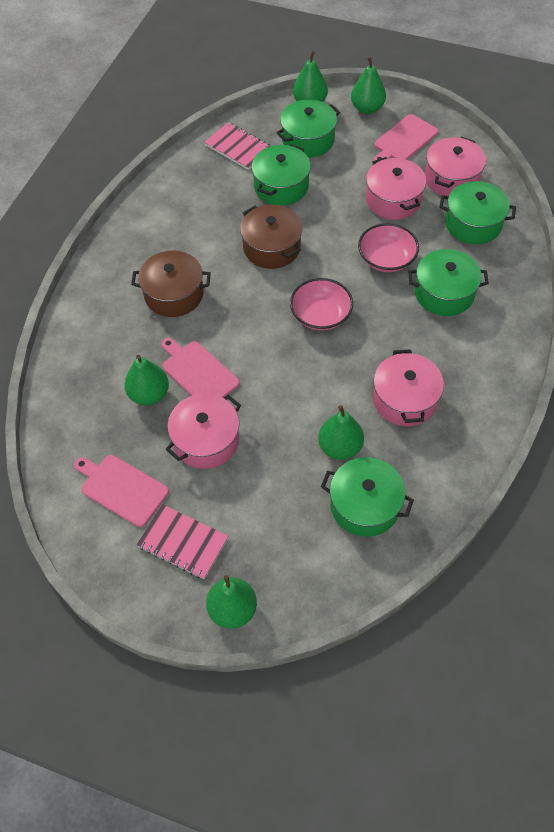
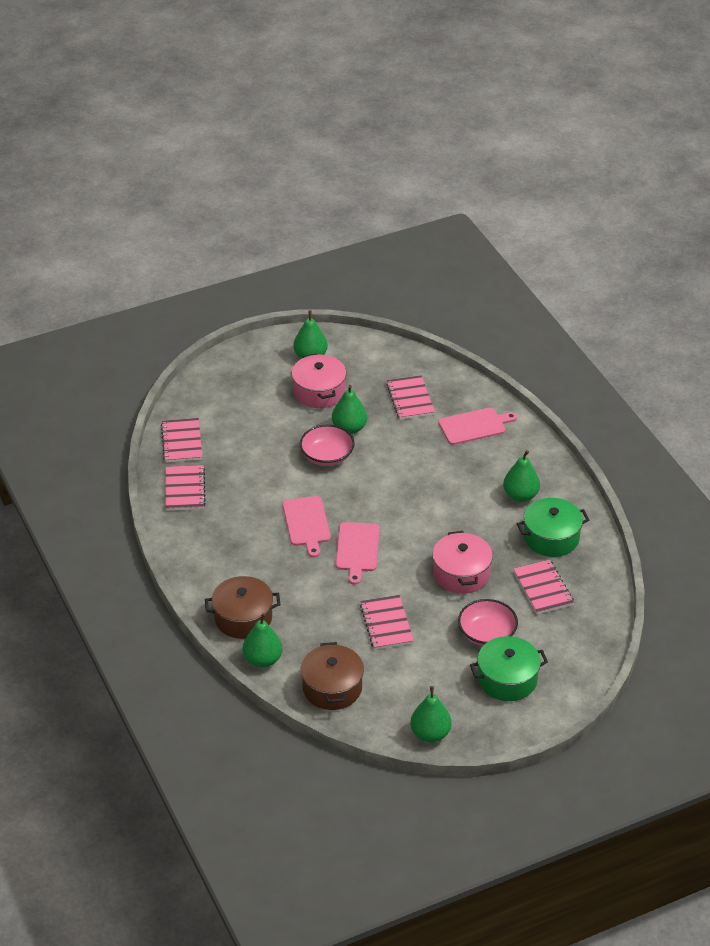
green pot: 5 -> 2
pink notebook: 2 -> 5
pink pot: 4 -> 2

